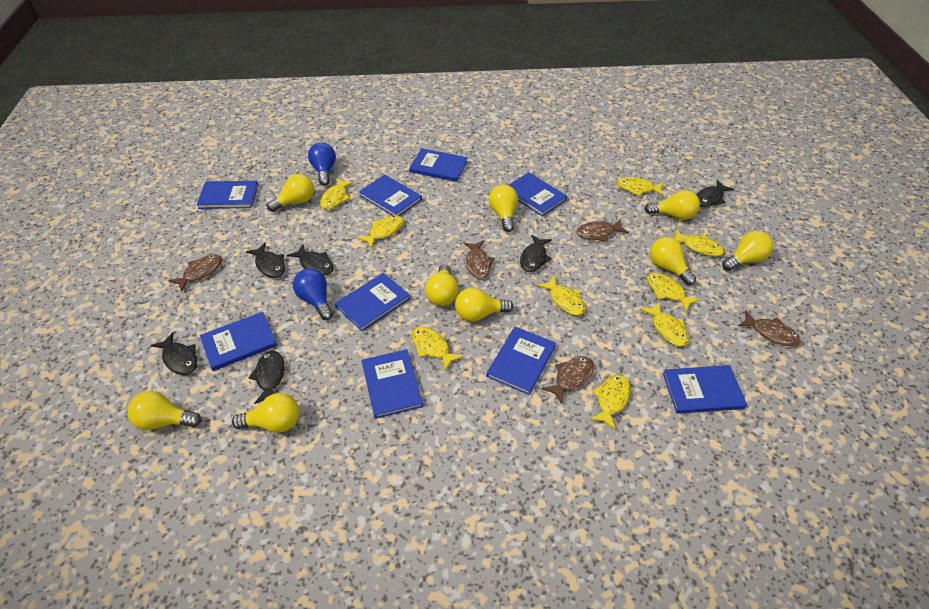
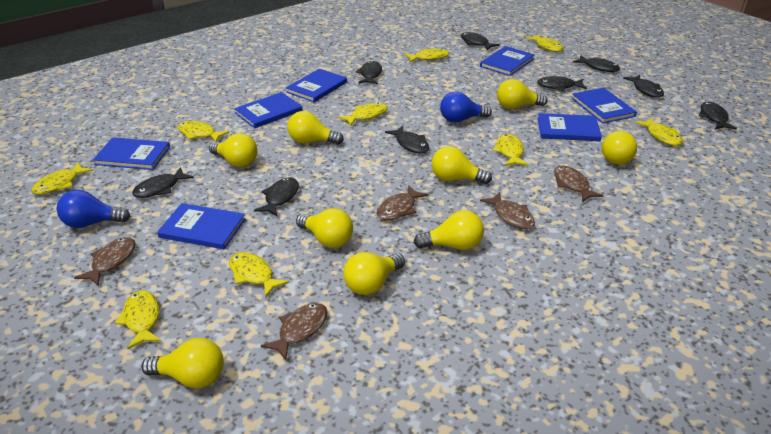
black fish: 6 -> 9
blue book: 9 -> 7

